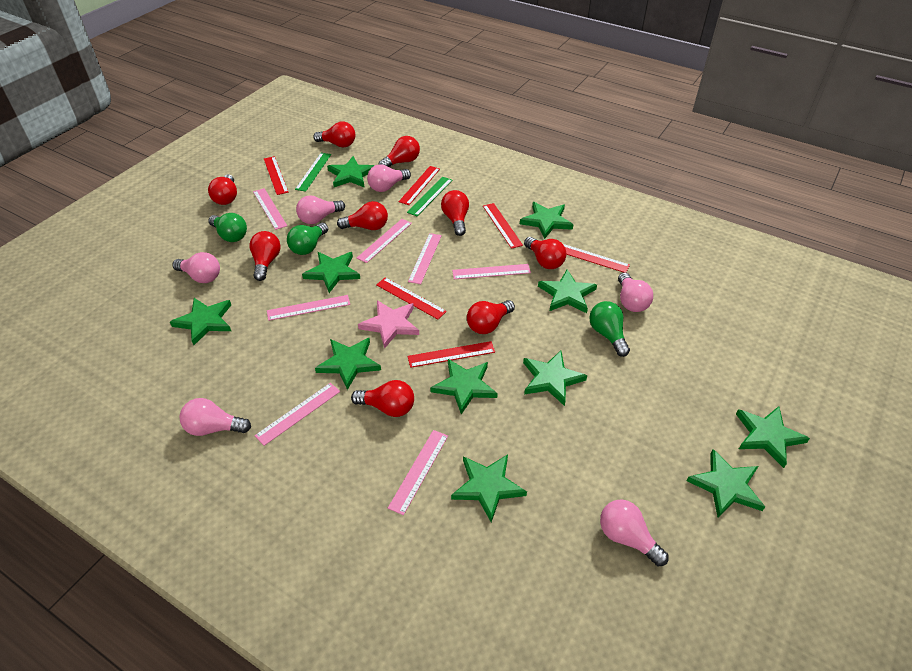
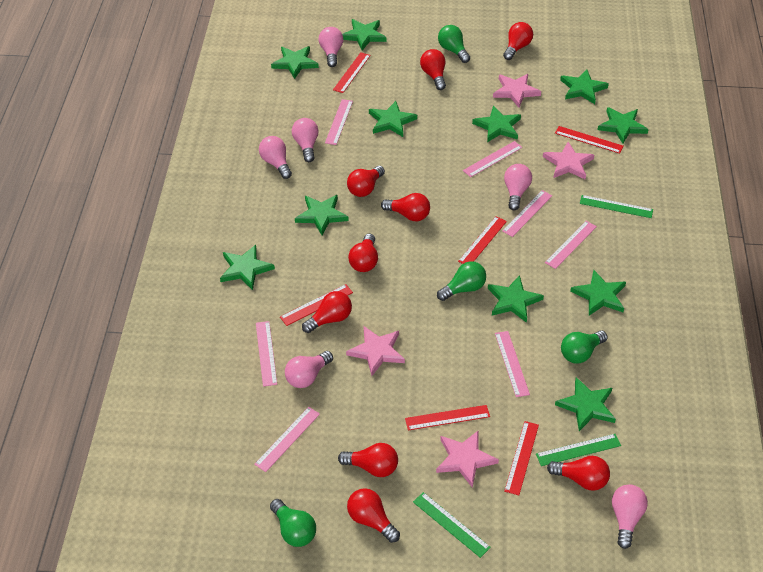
green light bulb: 3 -> 4
green ruler: 2 -> 3
pink star: 1 -> 4

